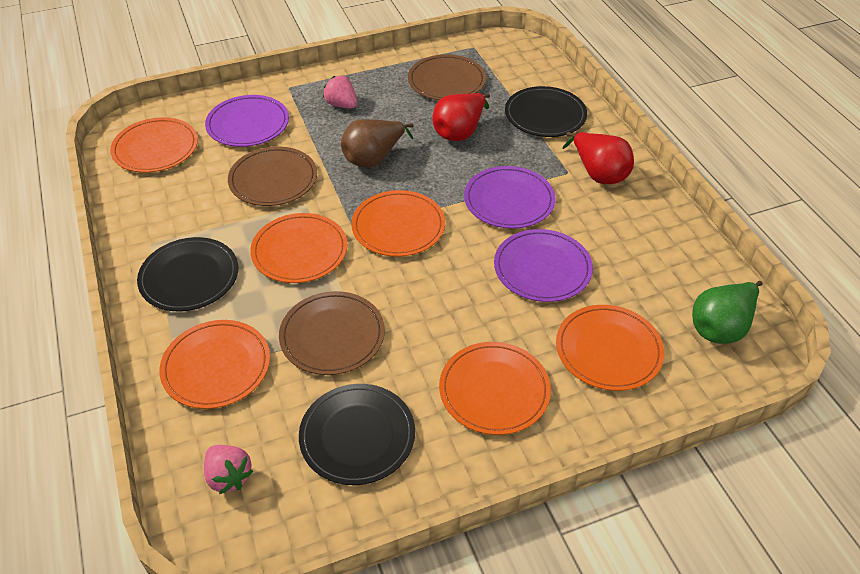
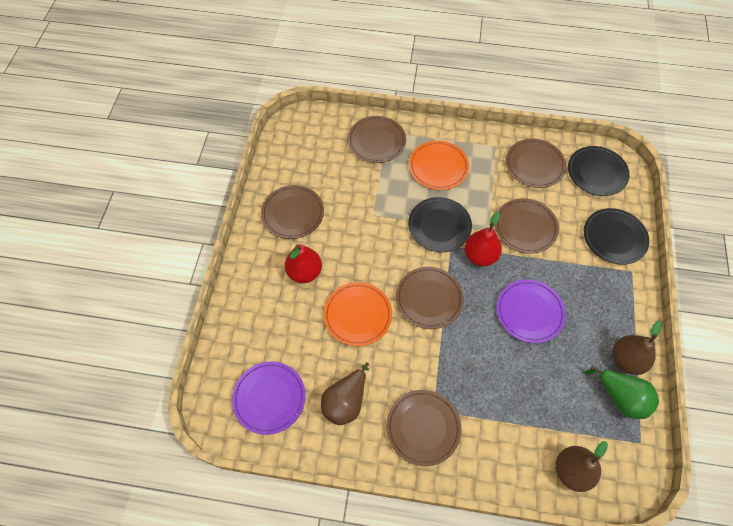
brown pear: 1 -> 3
brown plate: 3 -> 6
orange plate: 6 -> 2
pink strawberry: 2 -> 0
purple plate: 3 -> 2

